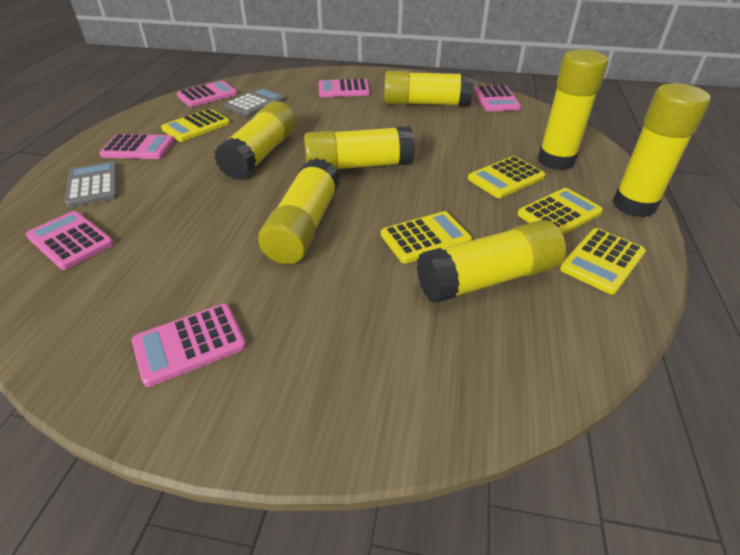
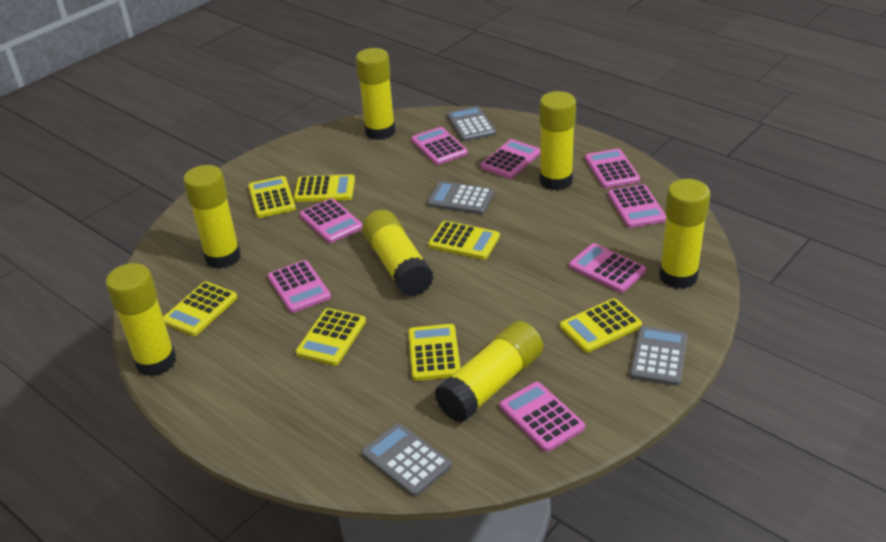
grey calculator: 2 -> 4
pink calculator: 6 -> 8
yellow calculator: 5 -> 7

